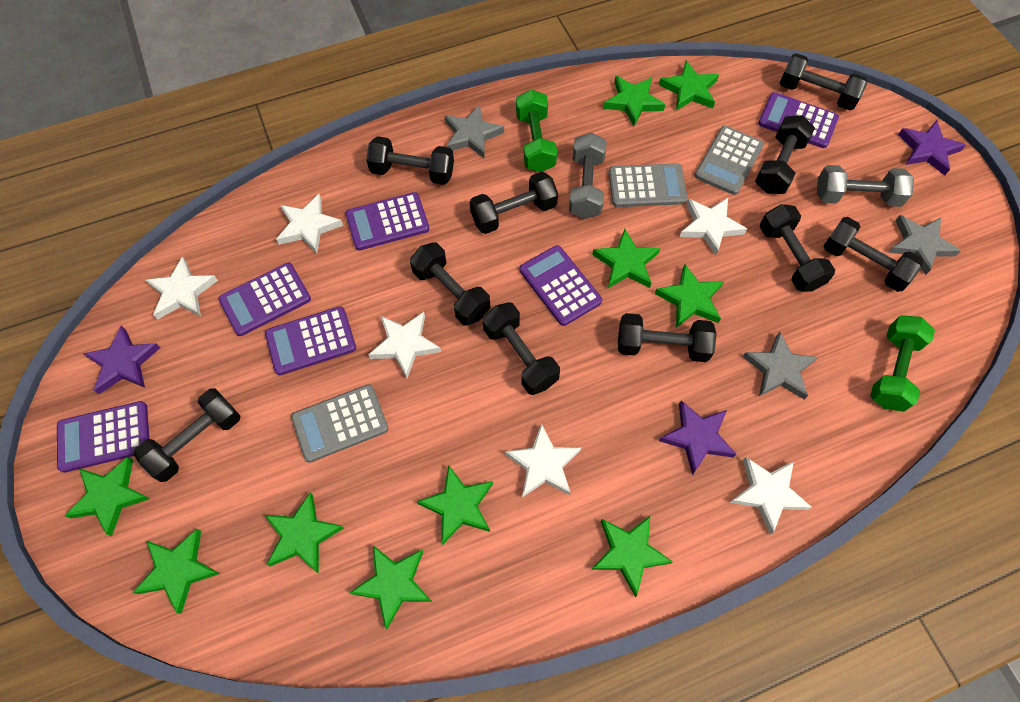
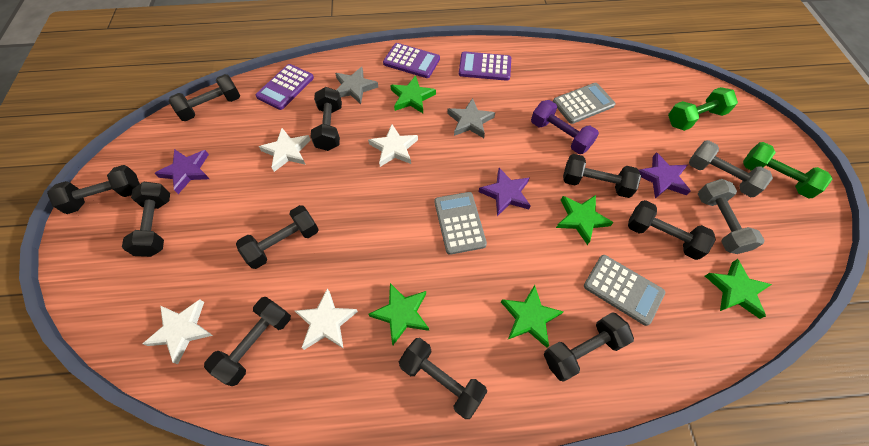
green star: 10 -> 5
grey star: 3 -> 2
purple calculator: 6 -> 3
purple dumbbell: 0 -> 1
white star: 6 -> 4

